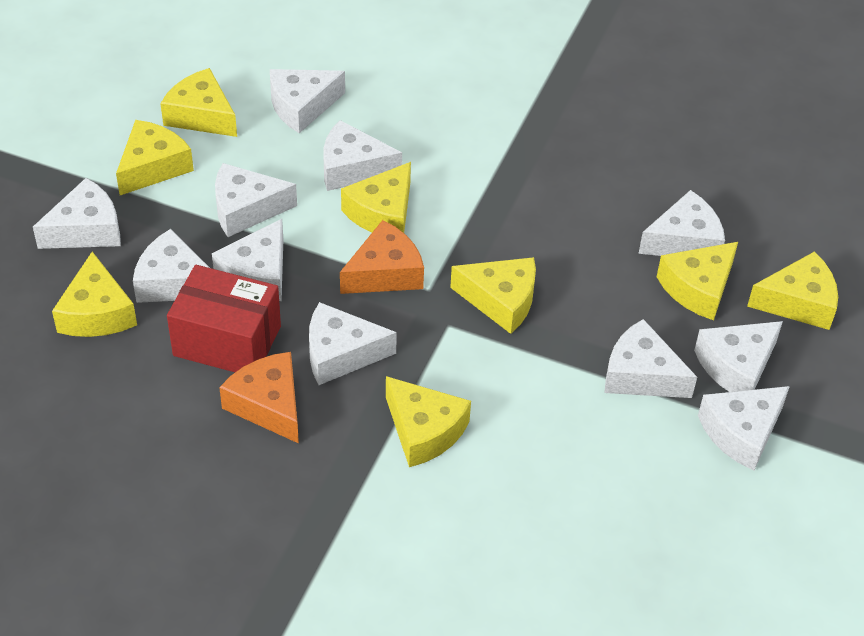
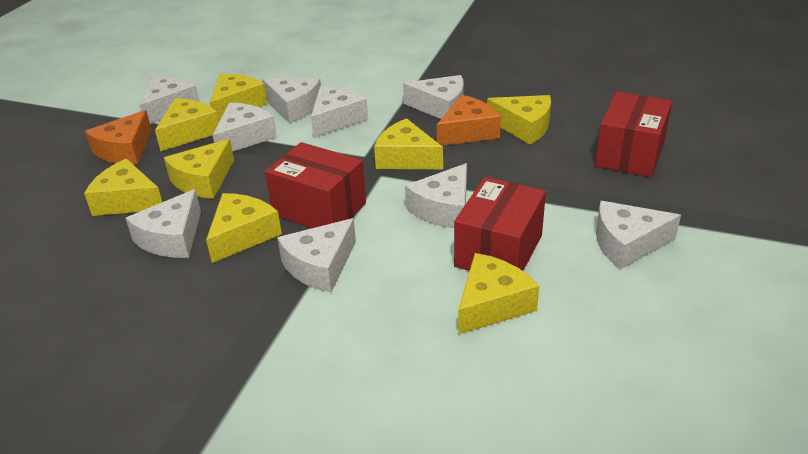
red box: 1 -> 3
white cheese: 11 -> 9

